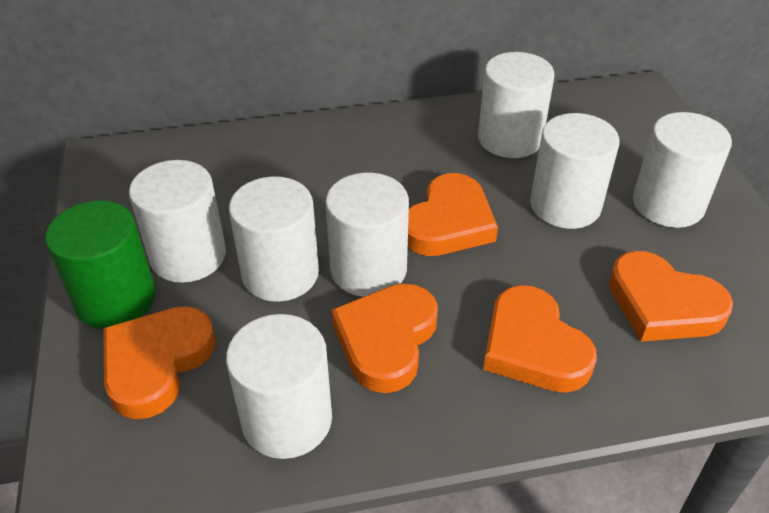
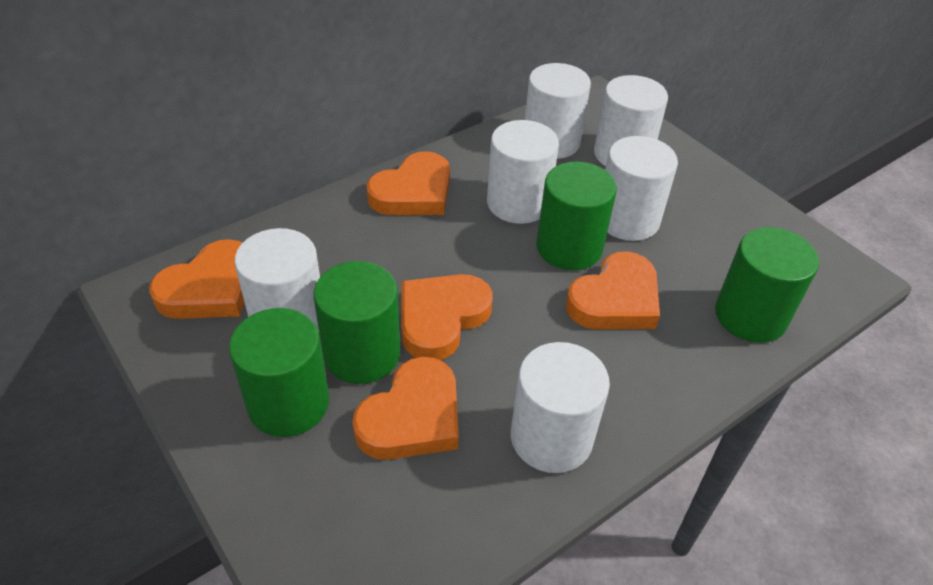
green cylinder: 1 -> 4
white cylinder: 7 -> 6

